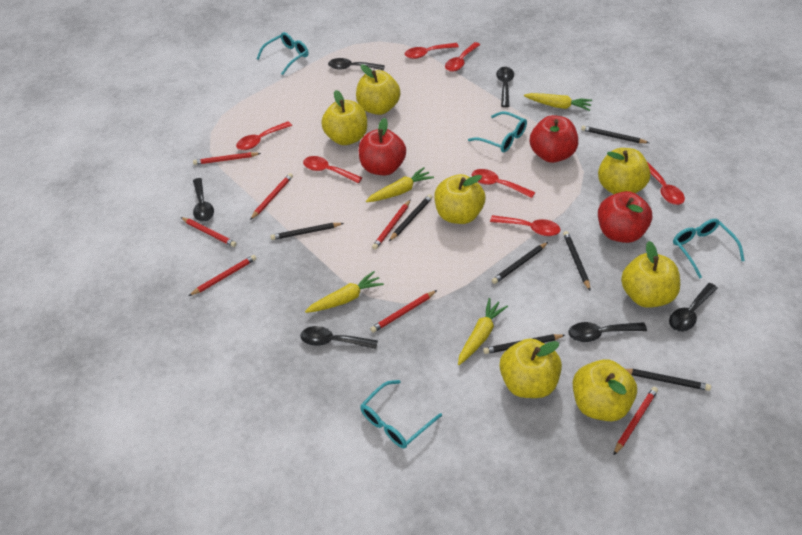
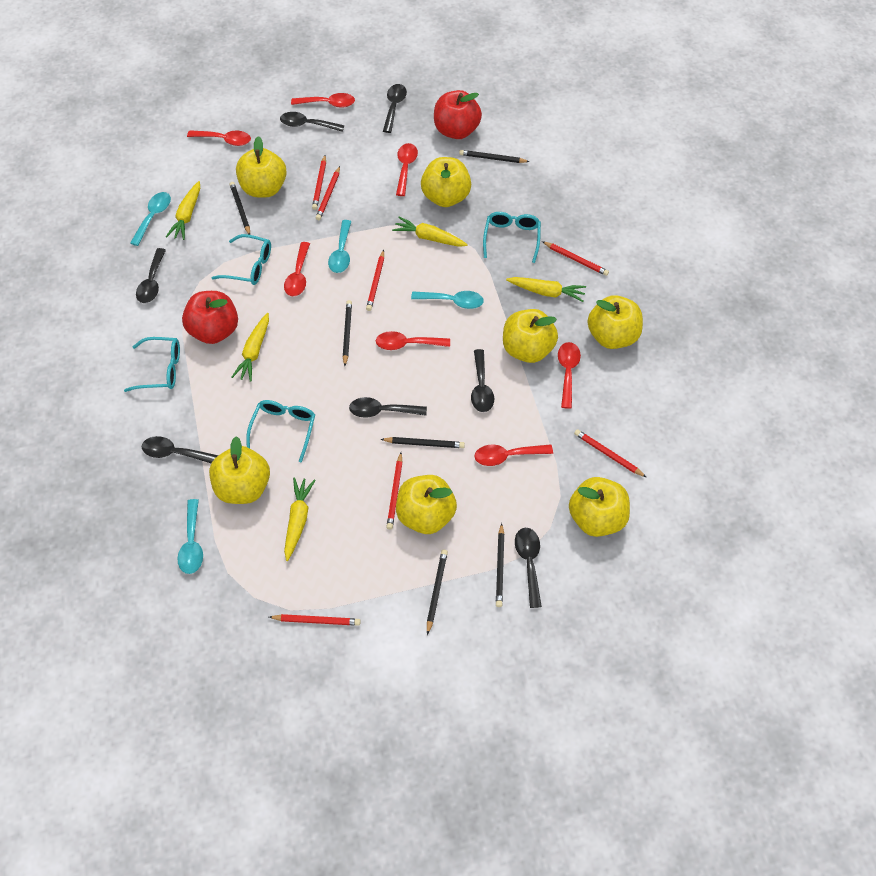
black pencil: 7 -> 6
black spoon: 6 -> 7
red apple: 3 -> 2
turquoise spoon: 0 -> 4
yellow carrot: 4 -> 5

